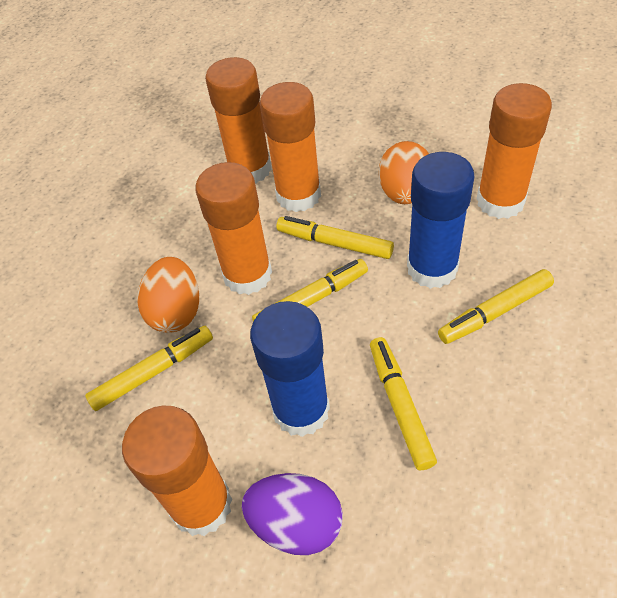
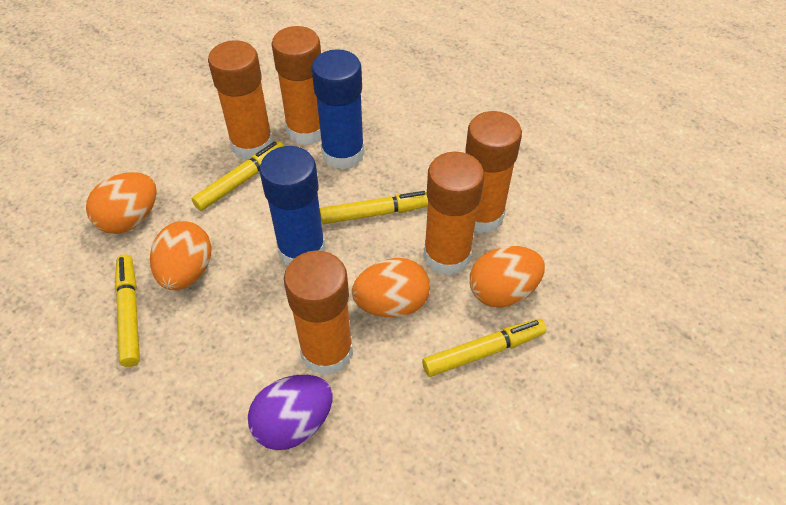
orange egg: 2 -> 4
yellow marker: 5 -> 4

